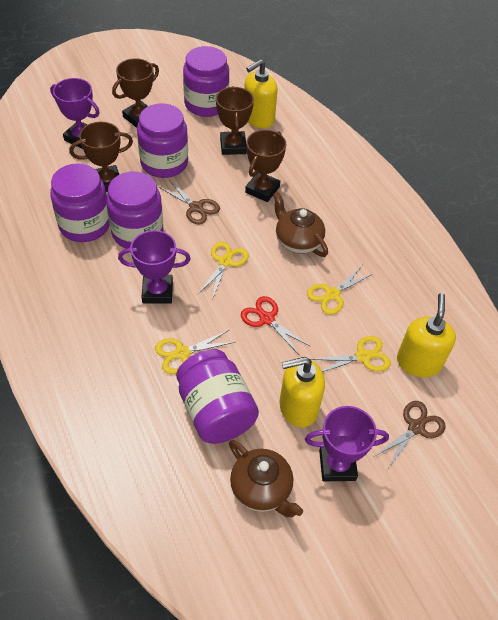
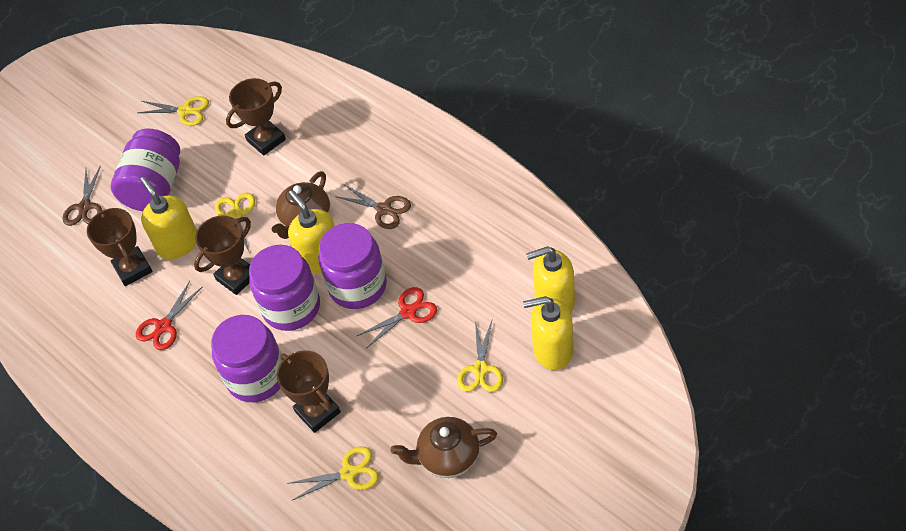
purple jar: 5 -> 4
purple trophy: 3 -> 0
red scissors: 1 -> 2
yellow soap dispenser: 3 -> 4

